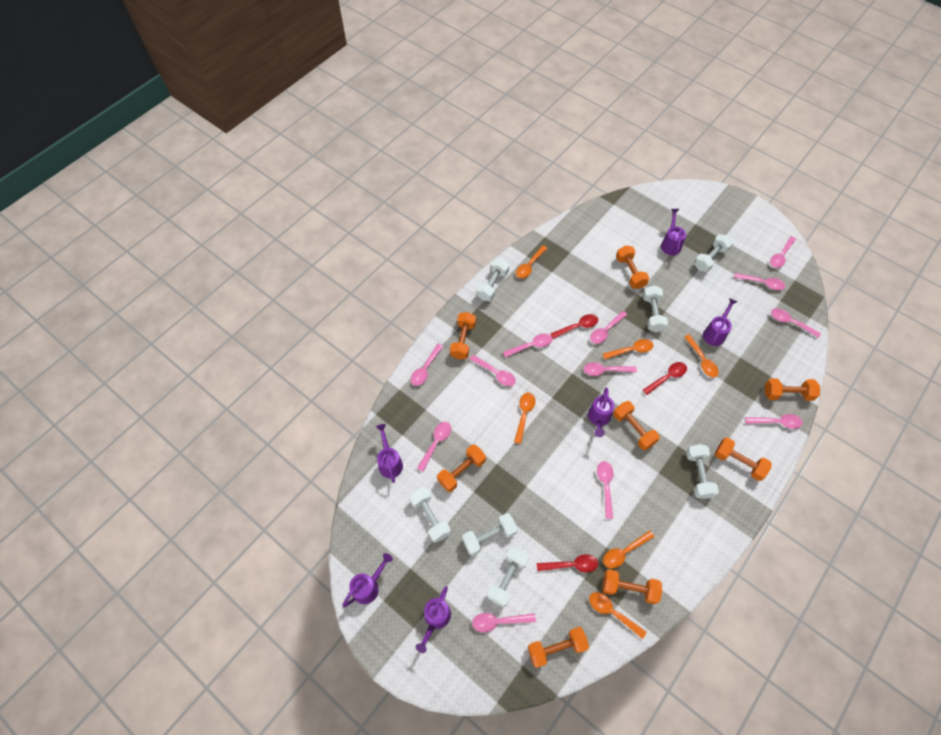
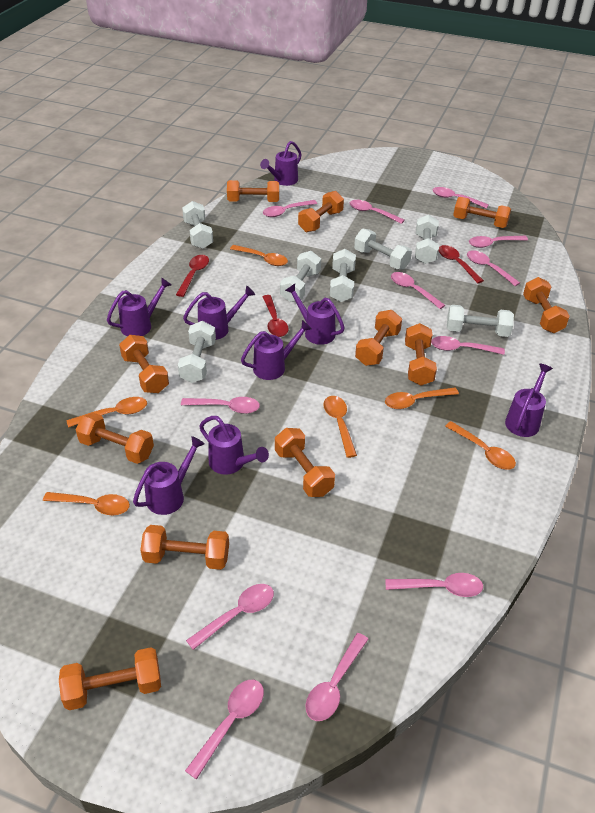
orange dumbbell: 8 -> 11
purple watering can: 6 -> 8

